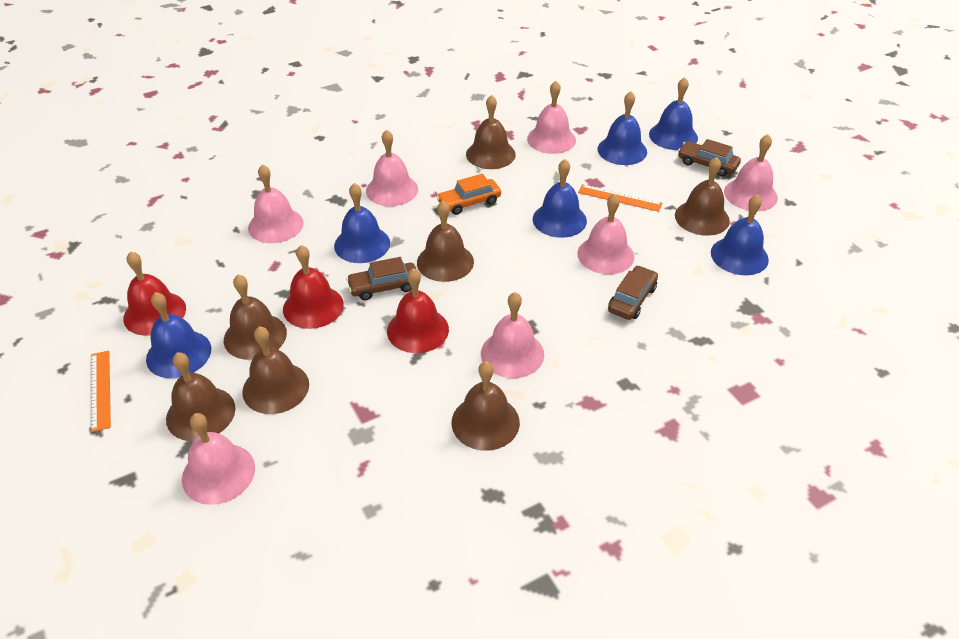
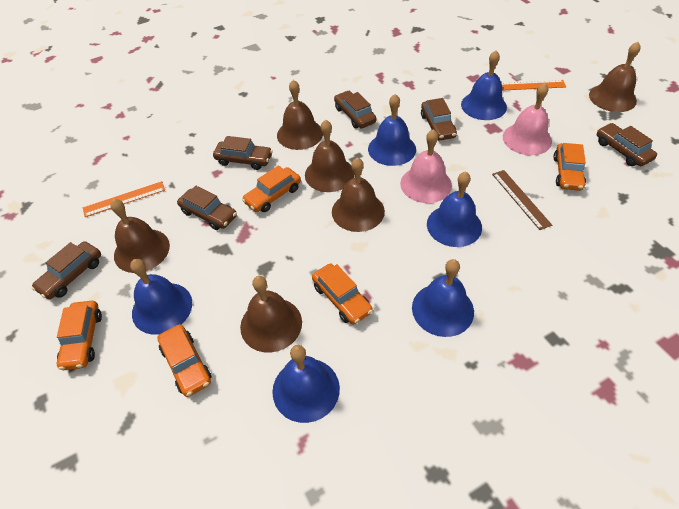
brown bell: 7 -> 6
brown car: 3 -> 6
brown ruler: 0 -> 1
orange car: 1 -> 5
pink bell: 7 -> 2
red bell: 3 -> 0

